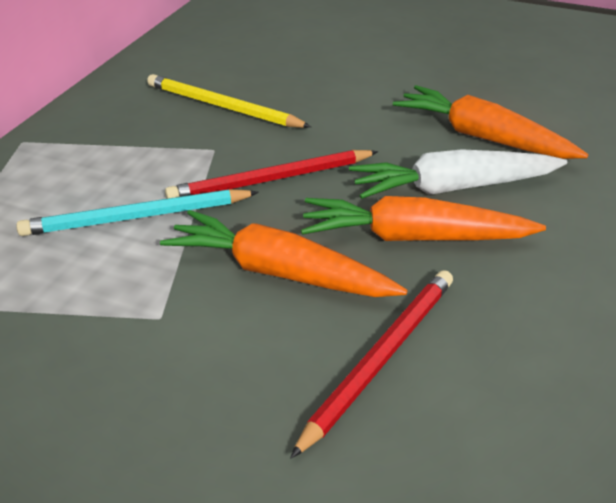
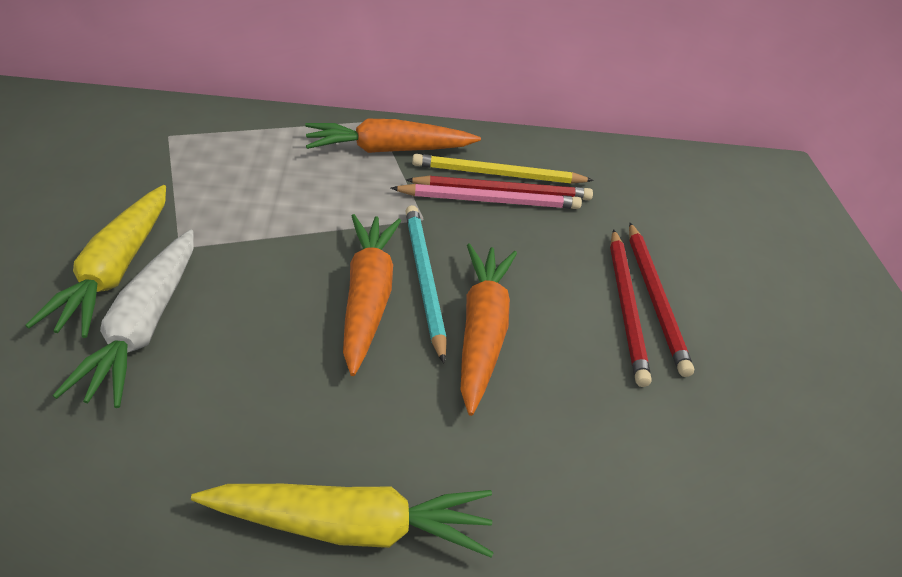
pink pencil: 0 -> 1
red pencil: 2 -> 3
yellow carrot: 0 -> 2

